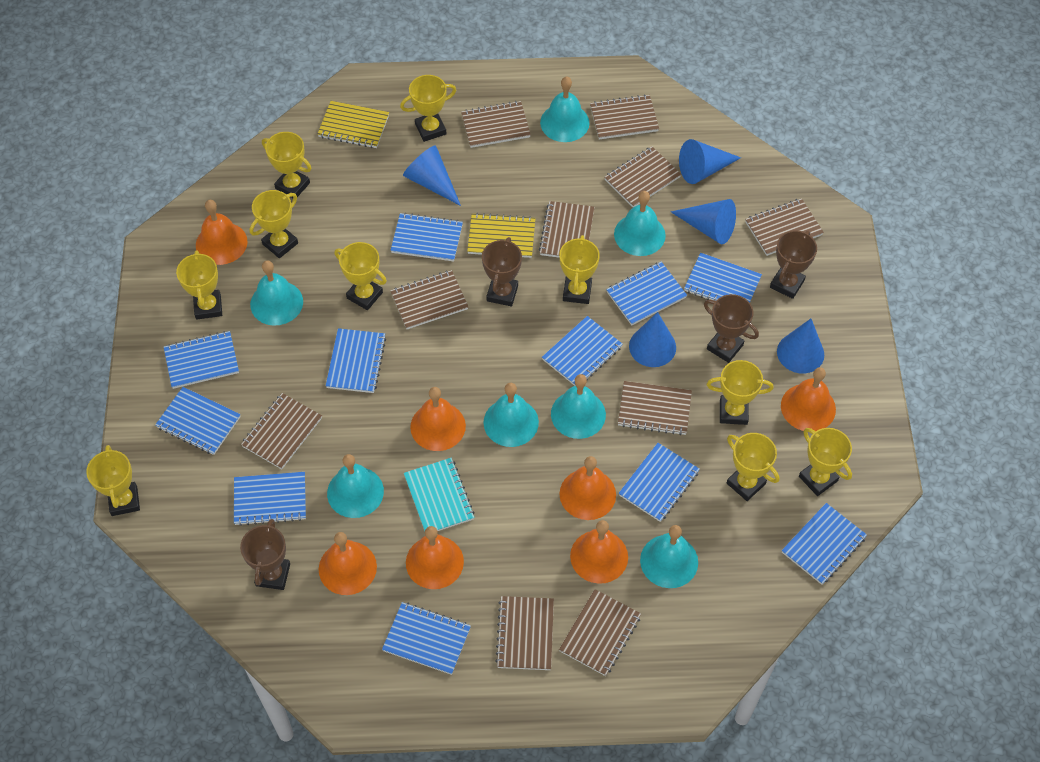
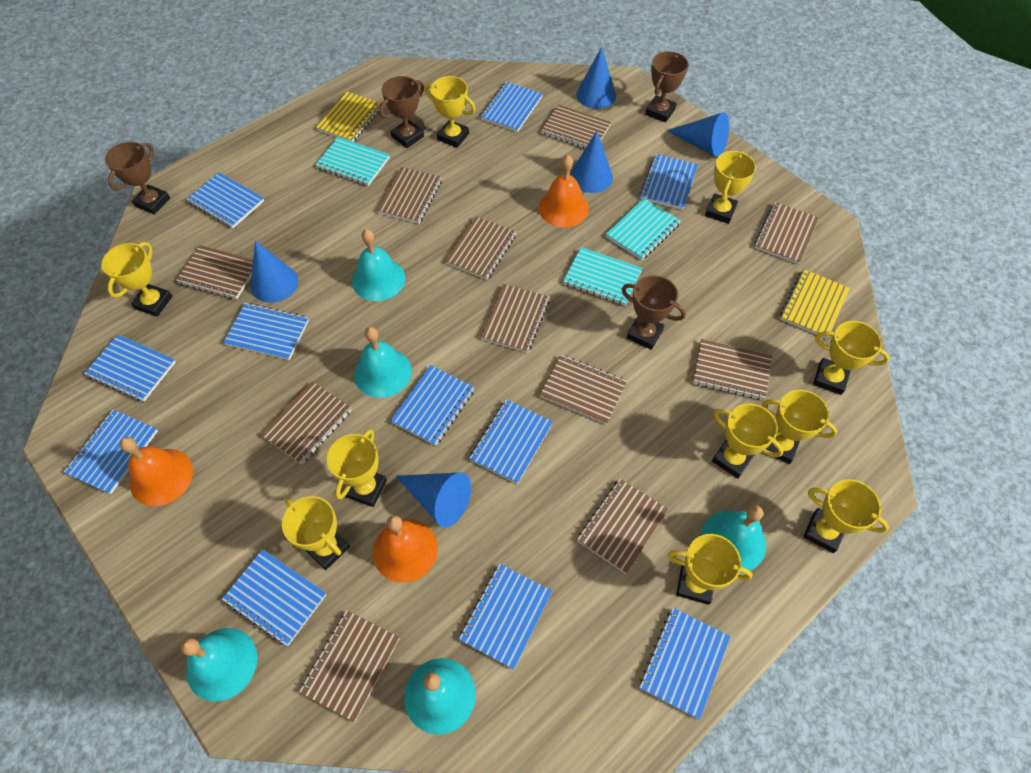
brown notebook: 10 -> 11
orange bell: 7 -> 3
turquoise bell: 7 -> 5
turquoise notebook: 1 -> 3

